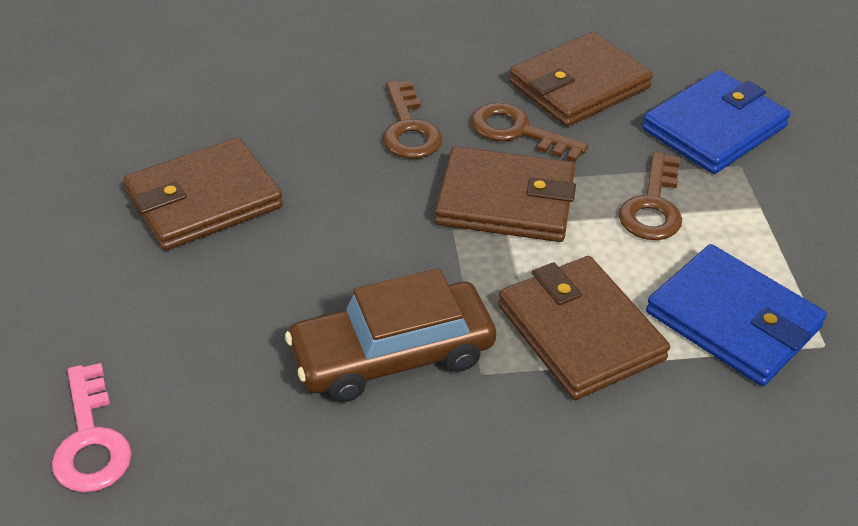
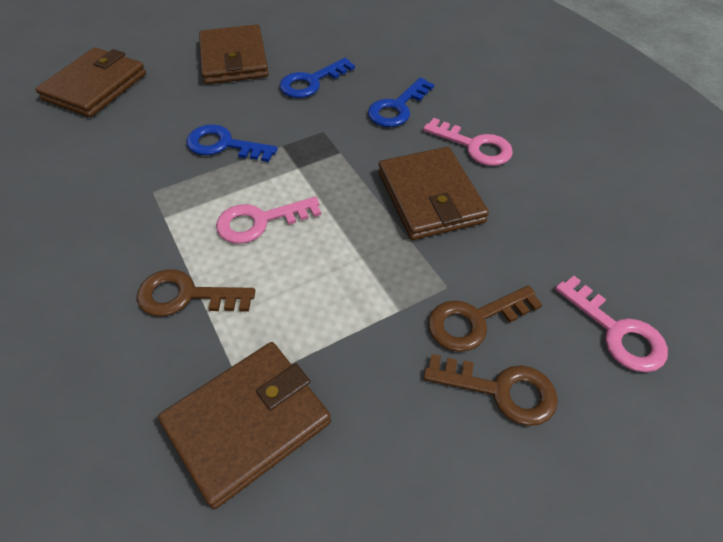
blue key: 0 -> 3
blue wallet: 2 -> 0
brown car: 1 -> 0
pink key: 1 -> 3

